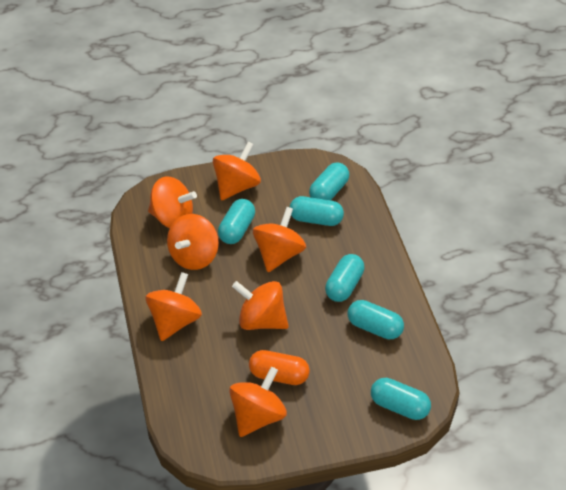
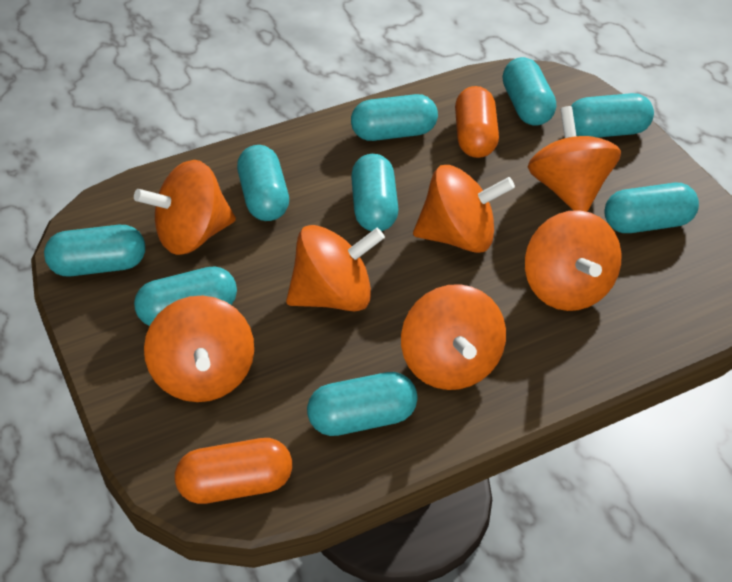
orange capsule: 1 -> 2
turquoise capsule: 6 -> 9

